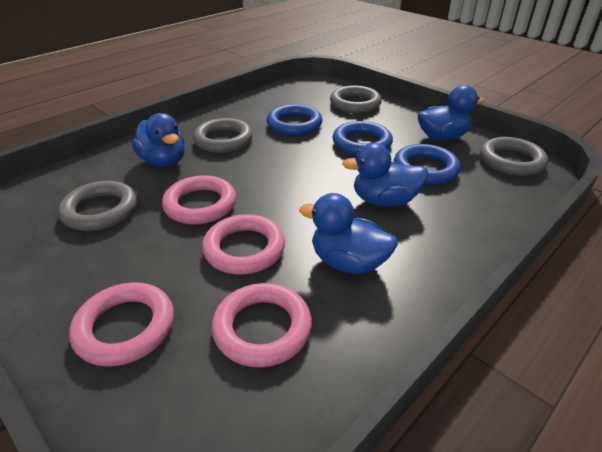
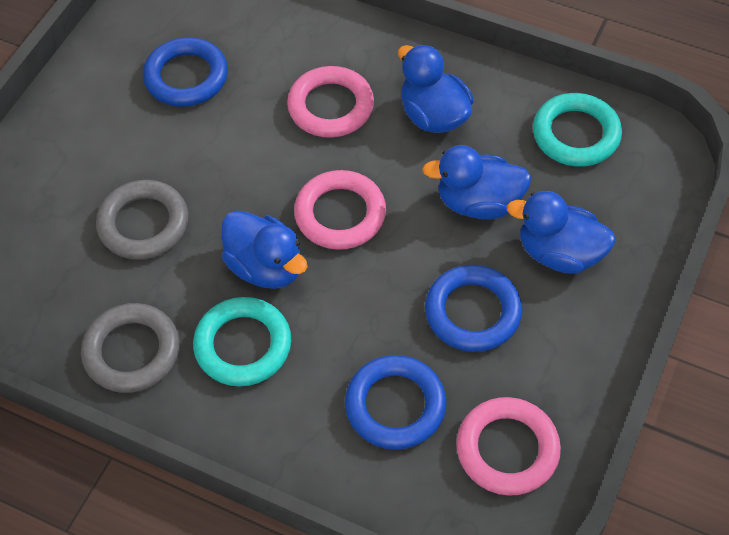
grey ring: 4 -> 2
pink ring: 4 -> 3
turquoise ring: 0 -> 2

